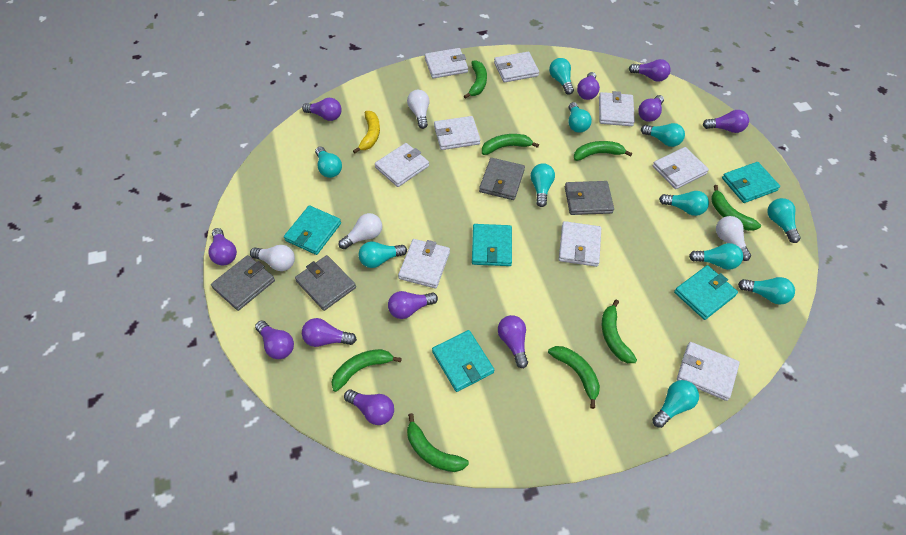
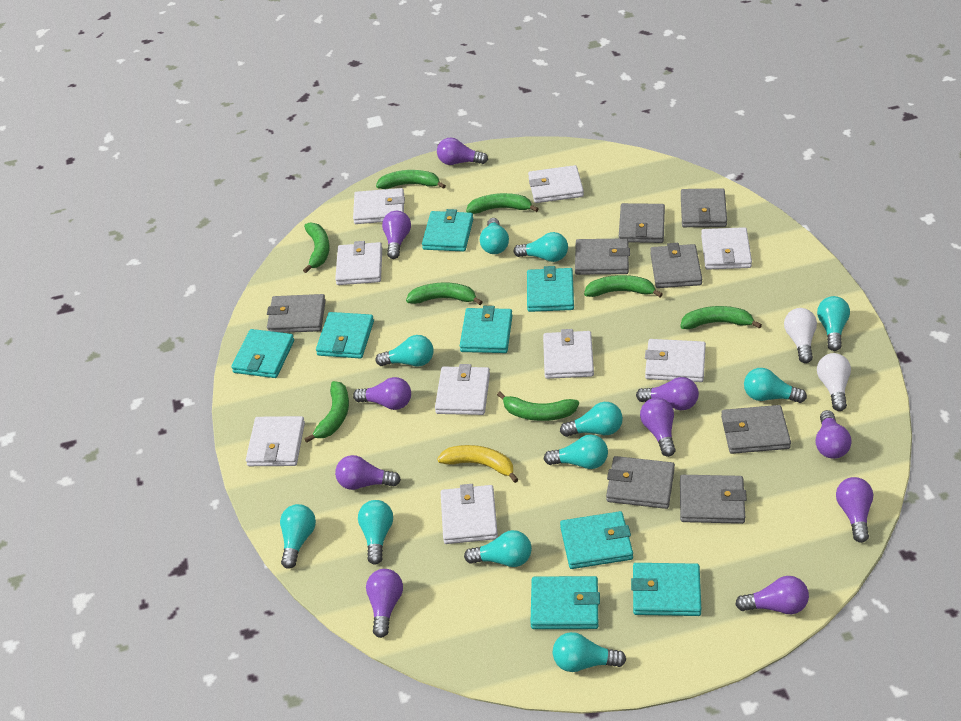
grey wallet: 4 -> 8
purple light bulb: 11 -> 10
turquoise wallet: 5 -> 8
white light bulb: 4 -> 2

